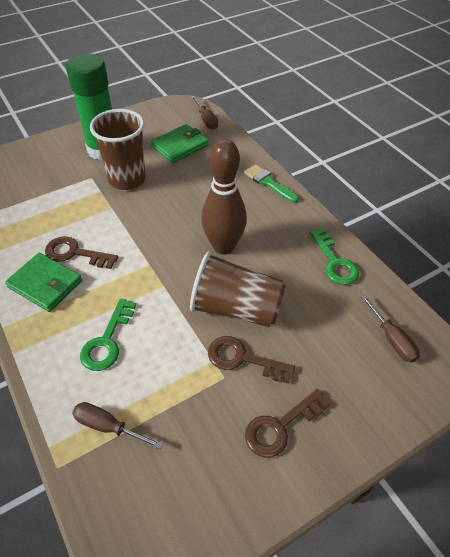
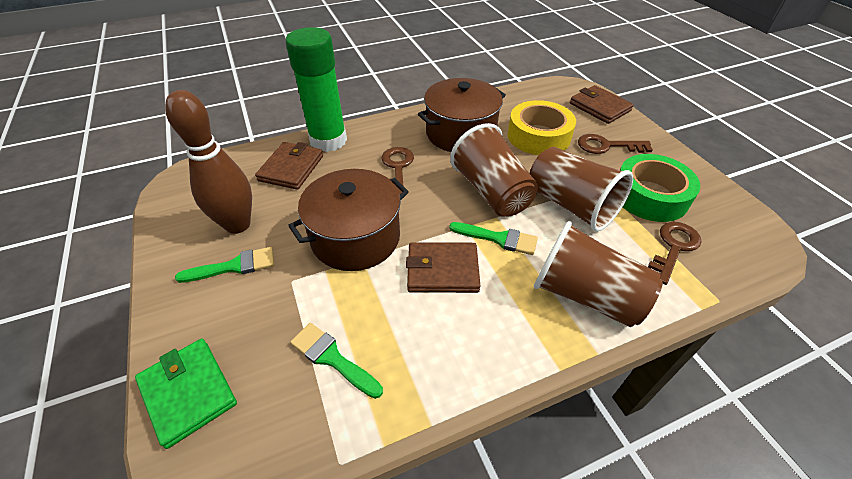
brown cup: 2 -> 3
brown pot: 0 -> 2
brown screwdriver: 3 -> 0
brown wallet: 0 -> 3
green brush: 1 -> 3
green key: 2 -> 0
green tape: 0 -> 1
green wallet: 2 -> 1
yellow tape: 0 -> 1

